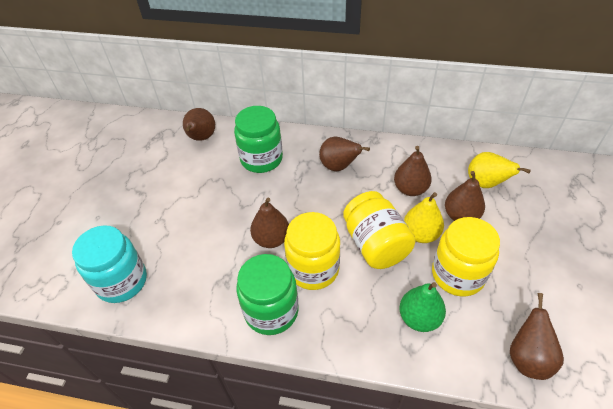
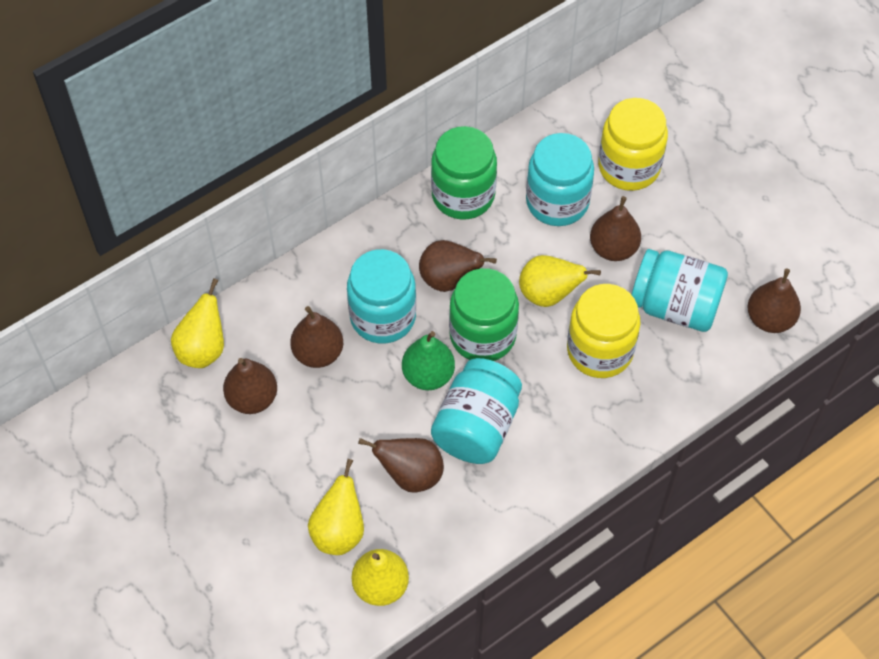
turquoise jar: 1 -> 4
yellow jar: 3 -> 2
yellow pear: 2 -> 4

